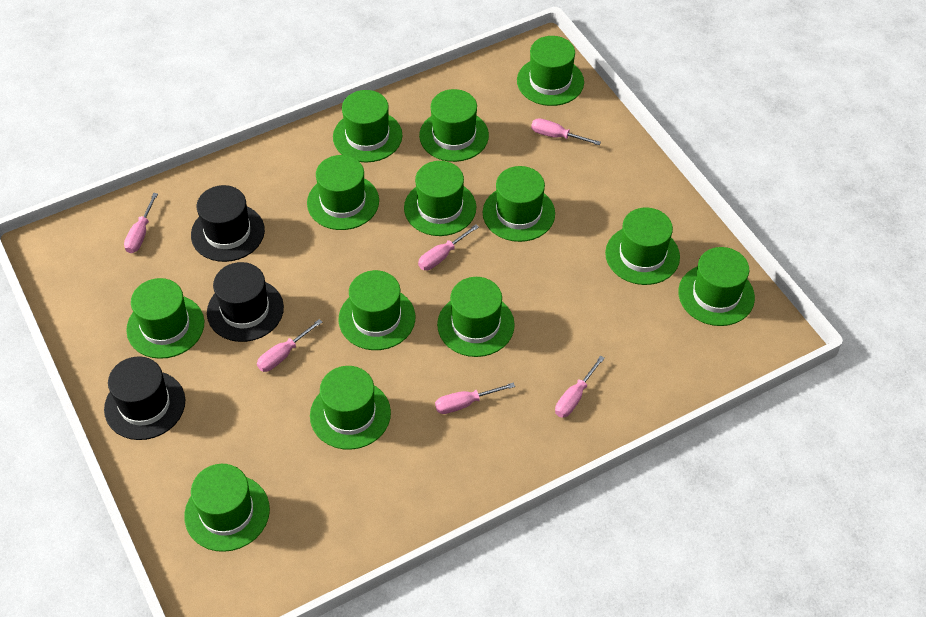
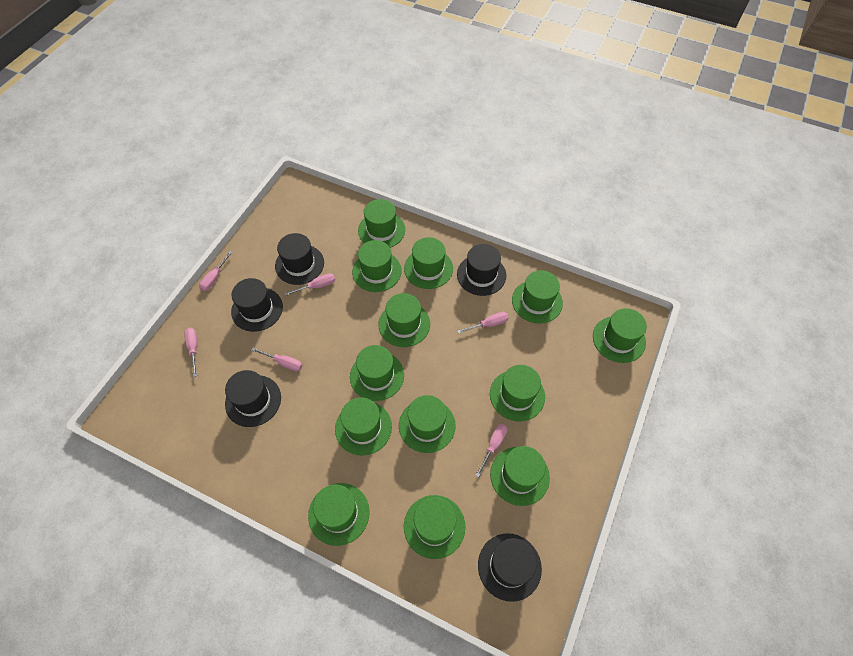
black hat: 3 -> 5

